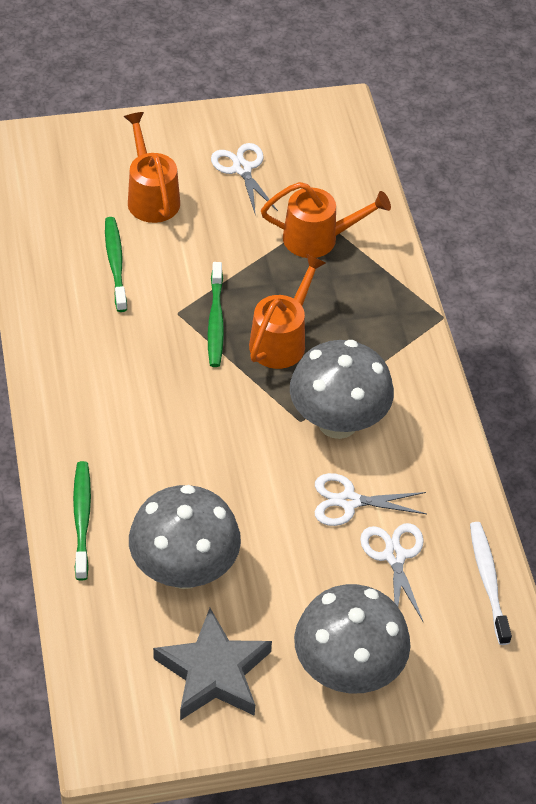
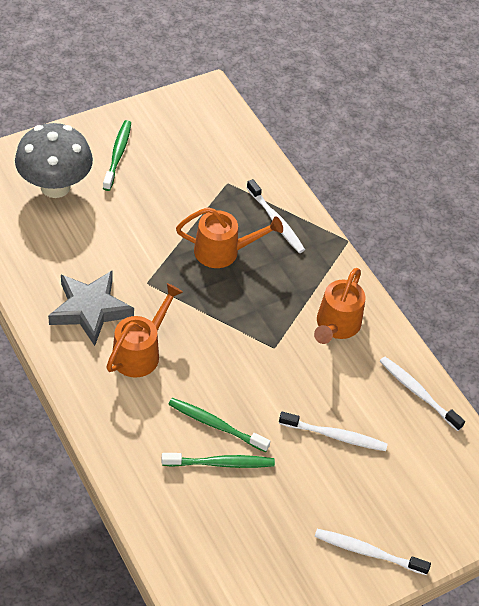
grey mushroom: 3 -> 1
white scissors: 3 -> 0
white toothbrush: 1 -> 4

